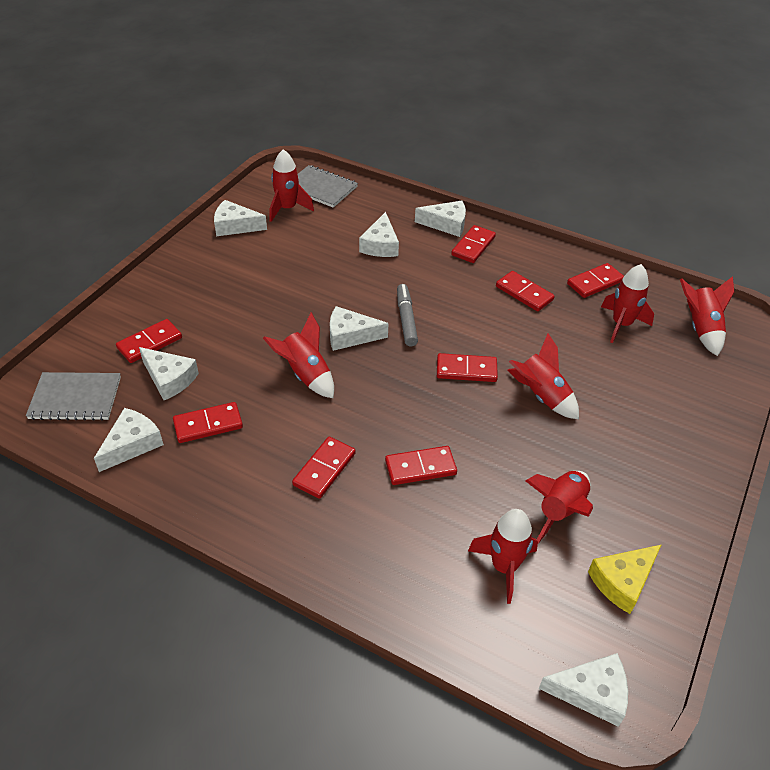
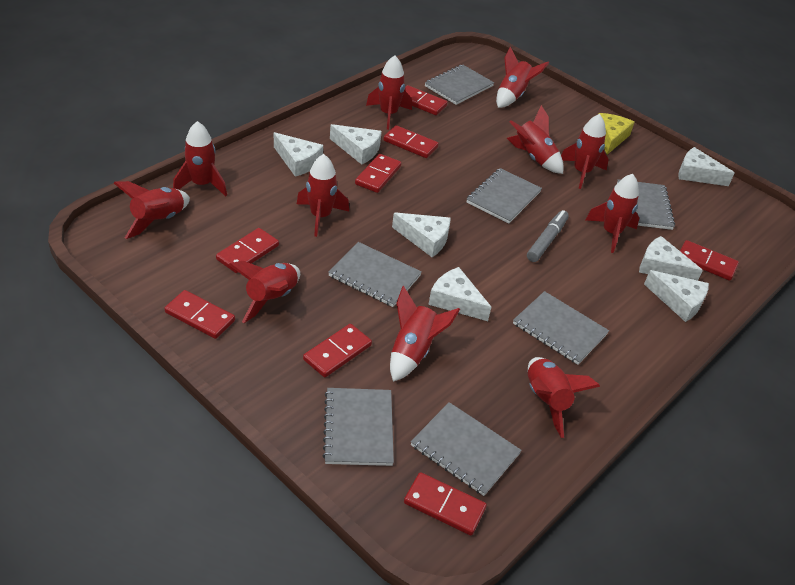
grey notebook: 2 -> 7
red rocket: 7 -> 11

